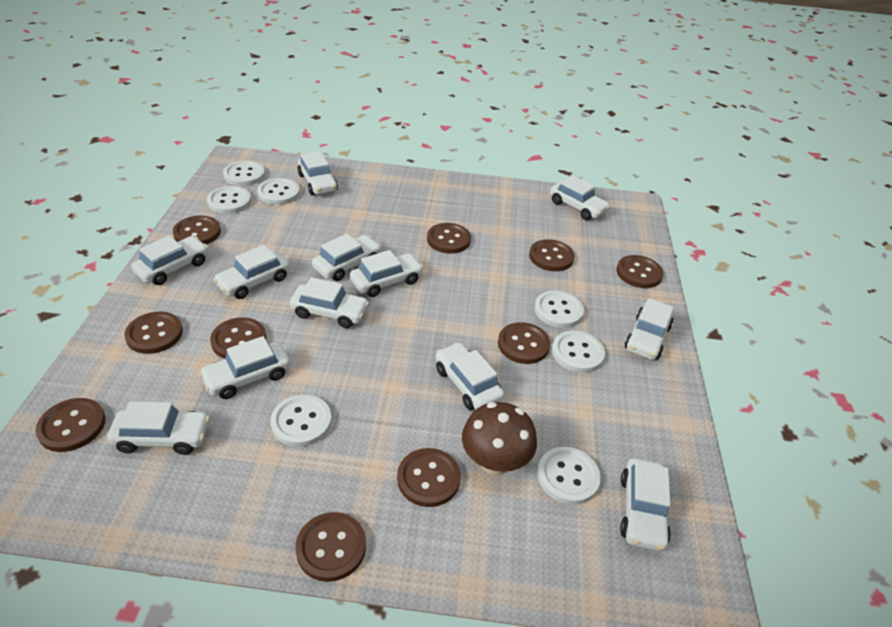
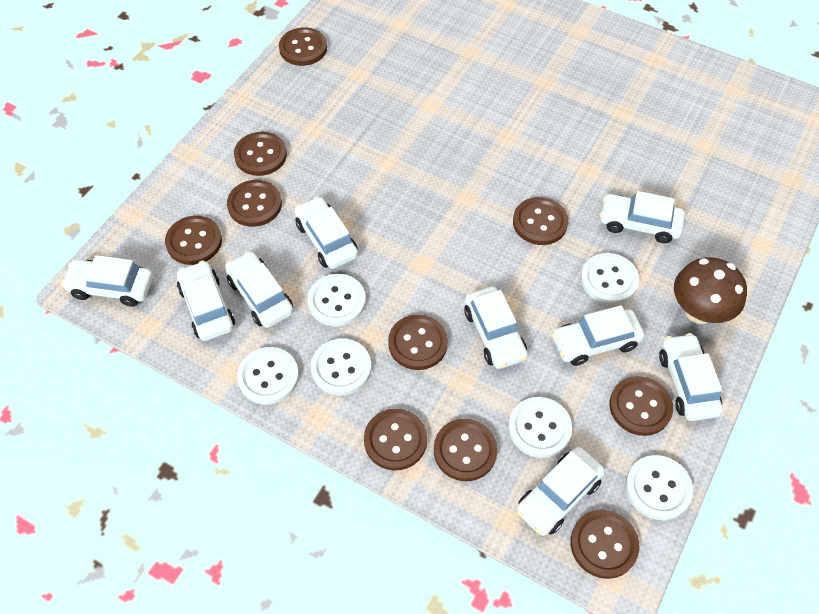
white button: 7 -> 6
white car: 12 -> 9

